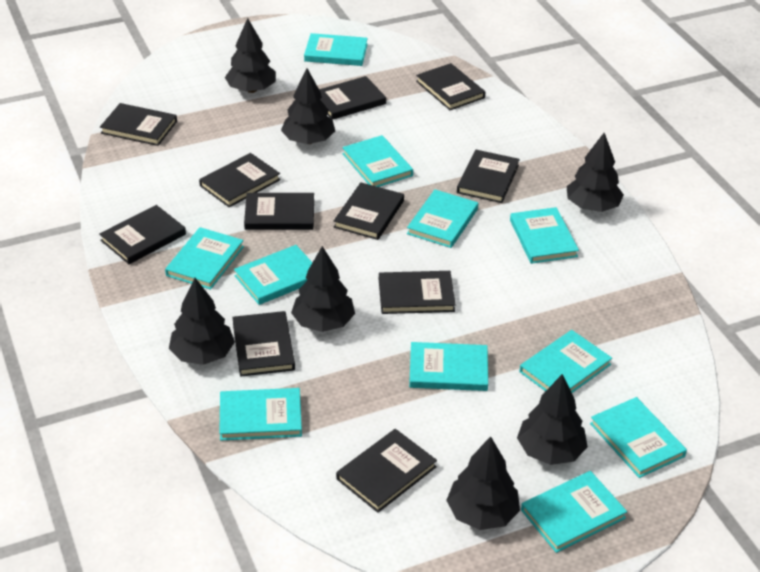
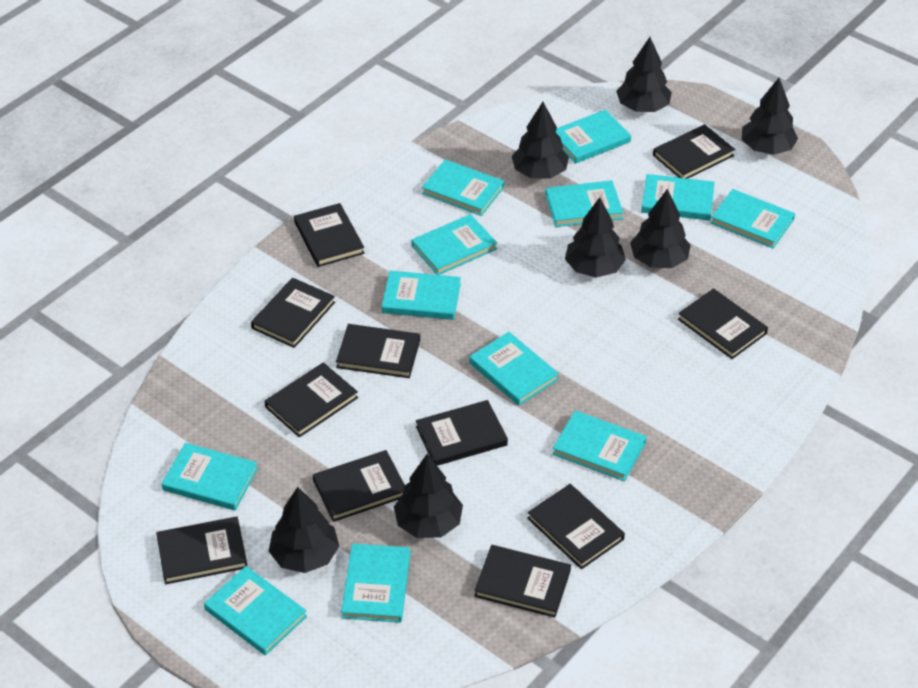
turquoise book: 11 -> 12

